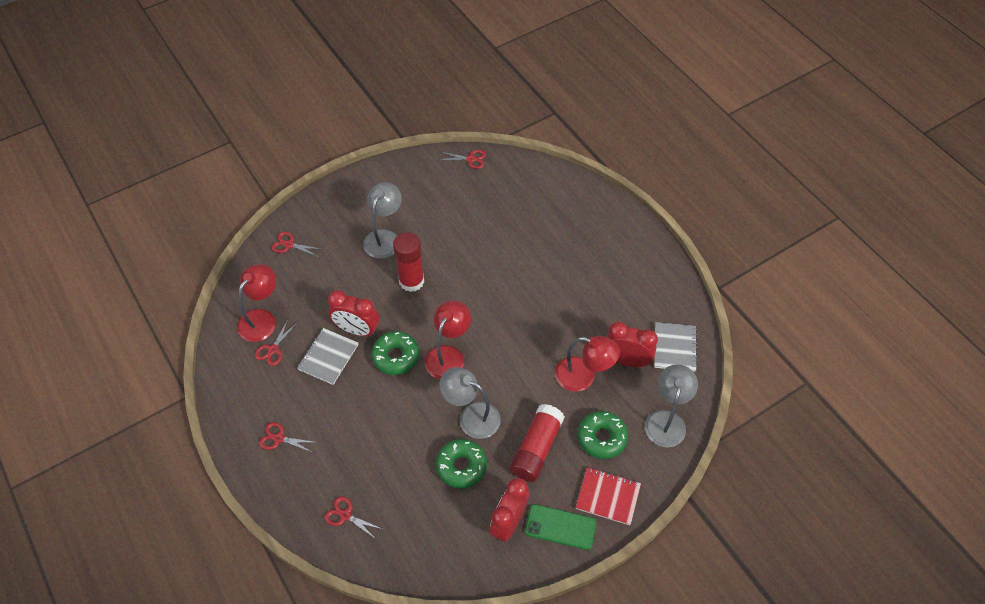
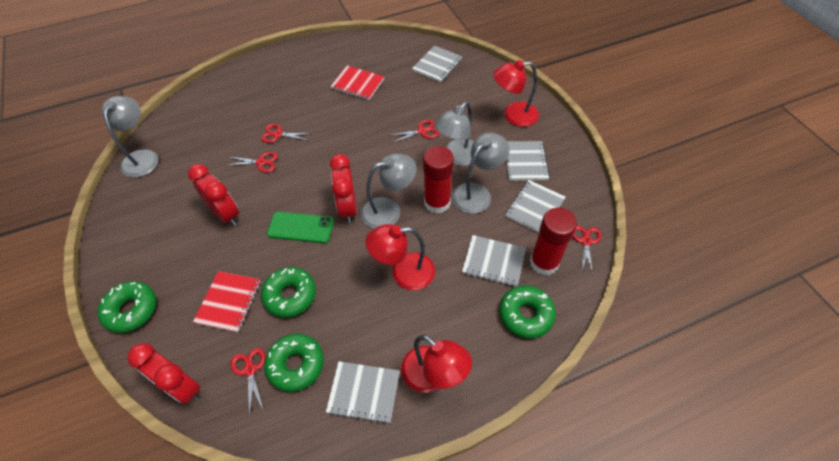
green donut: 3 -> 4
grey lamp: 3 -> 4
grey notebook: 2 -> 5
red notebook: 1 -> 2

